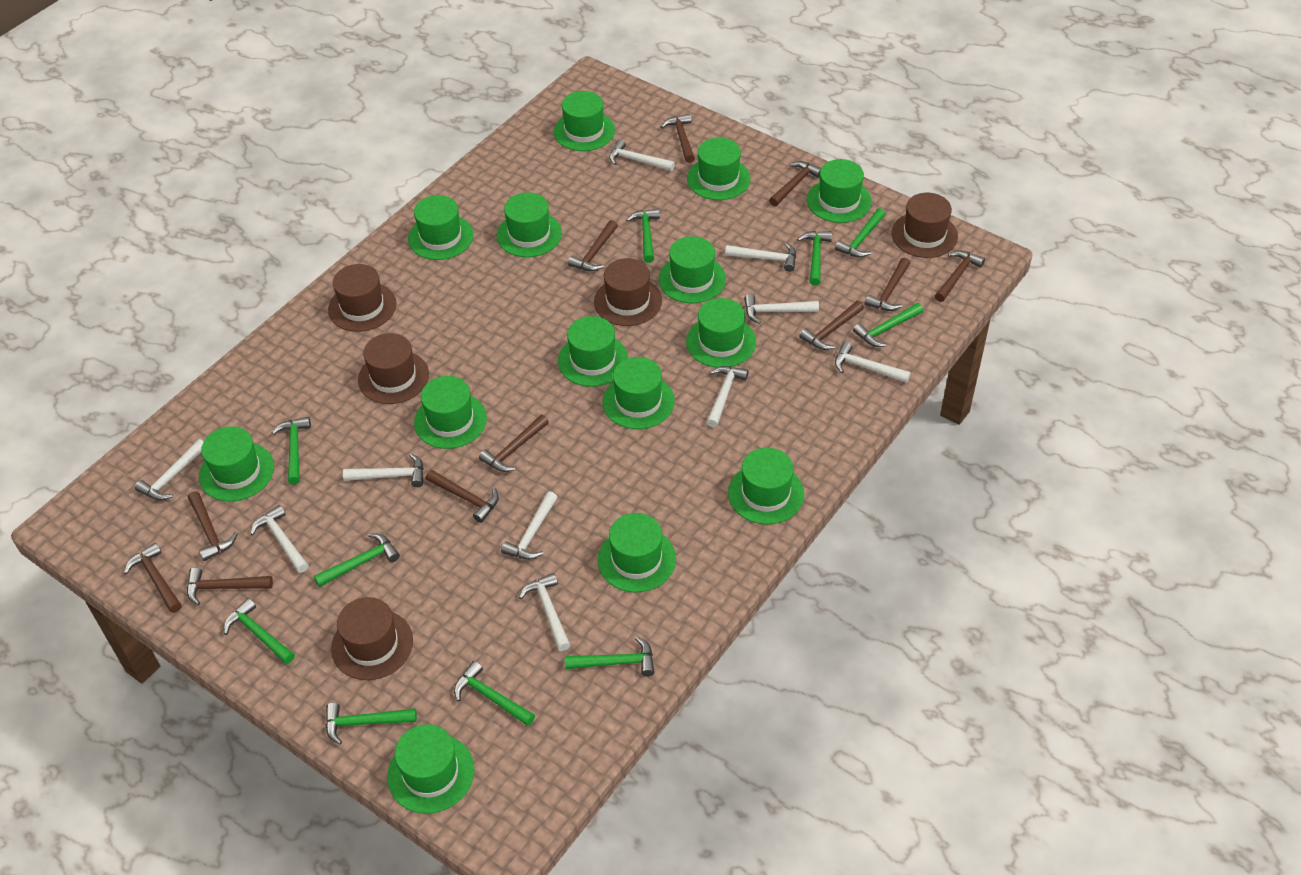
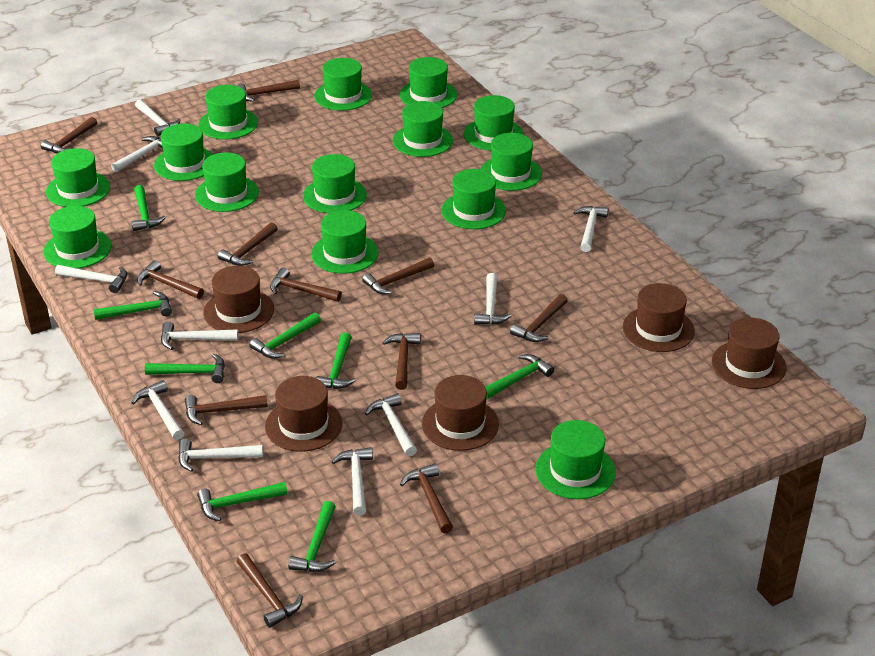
green hammer: 10 -> 8

